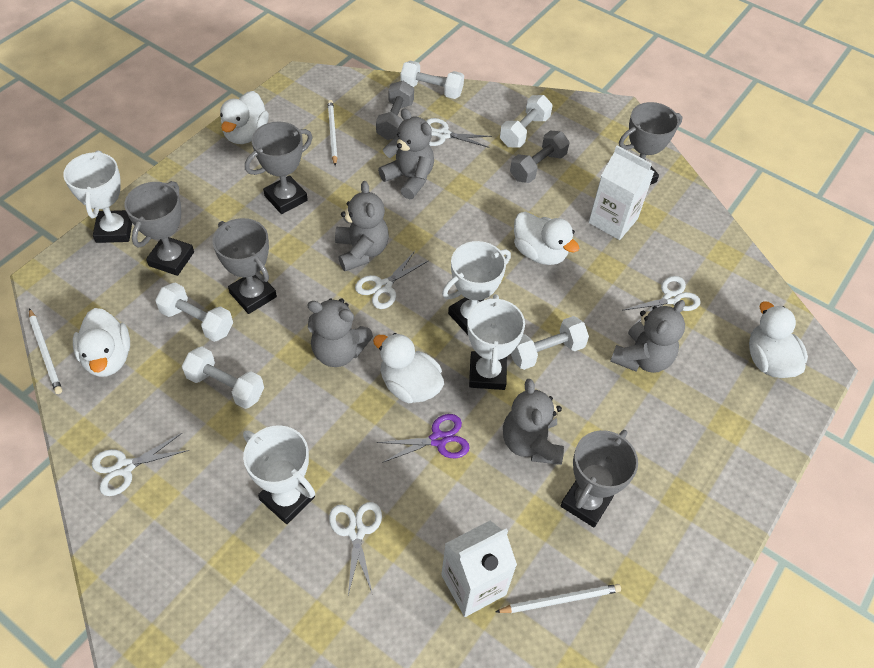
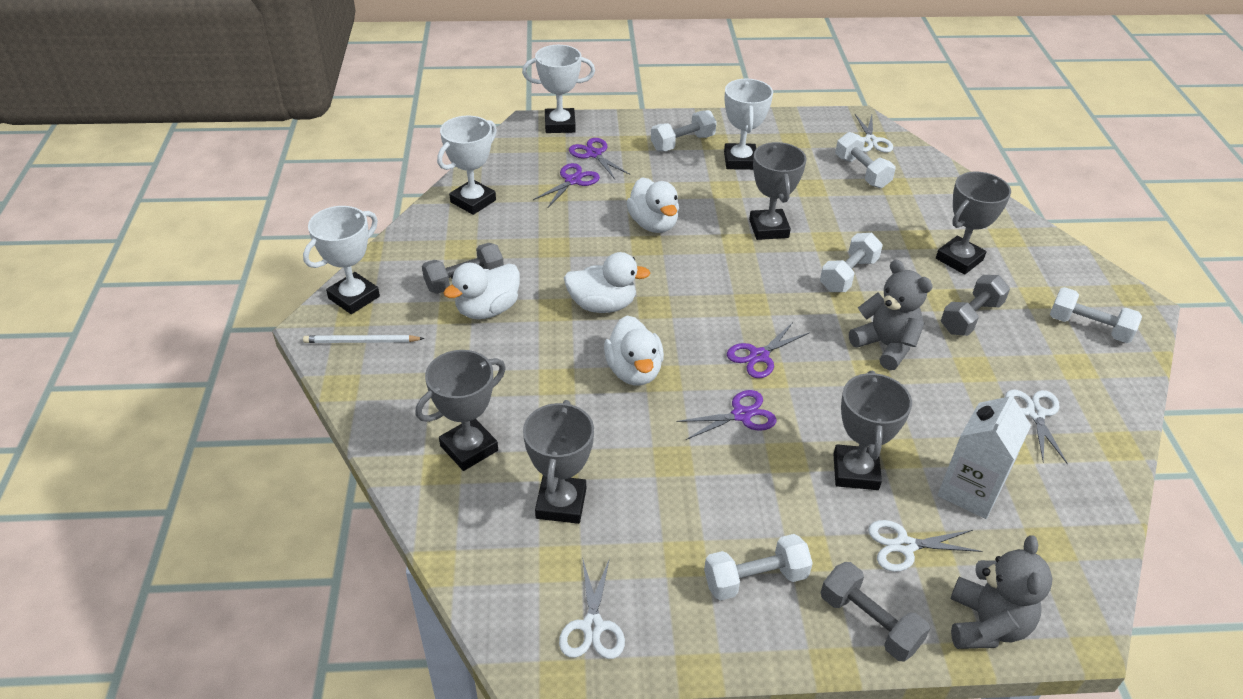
grey dumbbell: 2 -> 3
grey teddy bear: 5 -> 2
purple scissors: 1 -> 4
white carton: 2 -> 1
white duck: 5 -> 4
white pencil: 3 -> 1
white scissors: 5 -> 4

